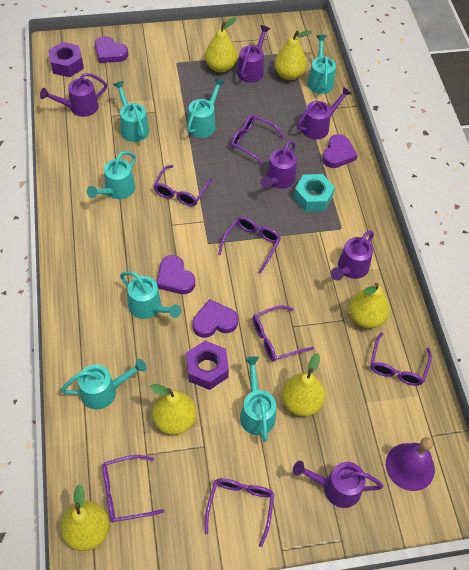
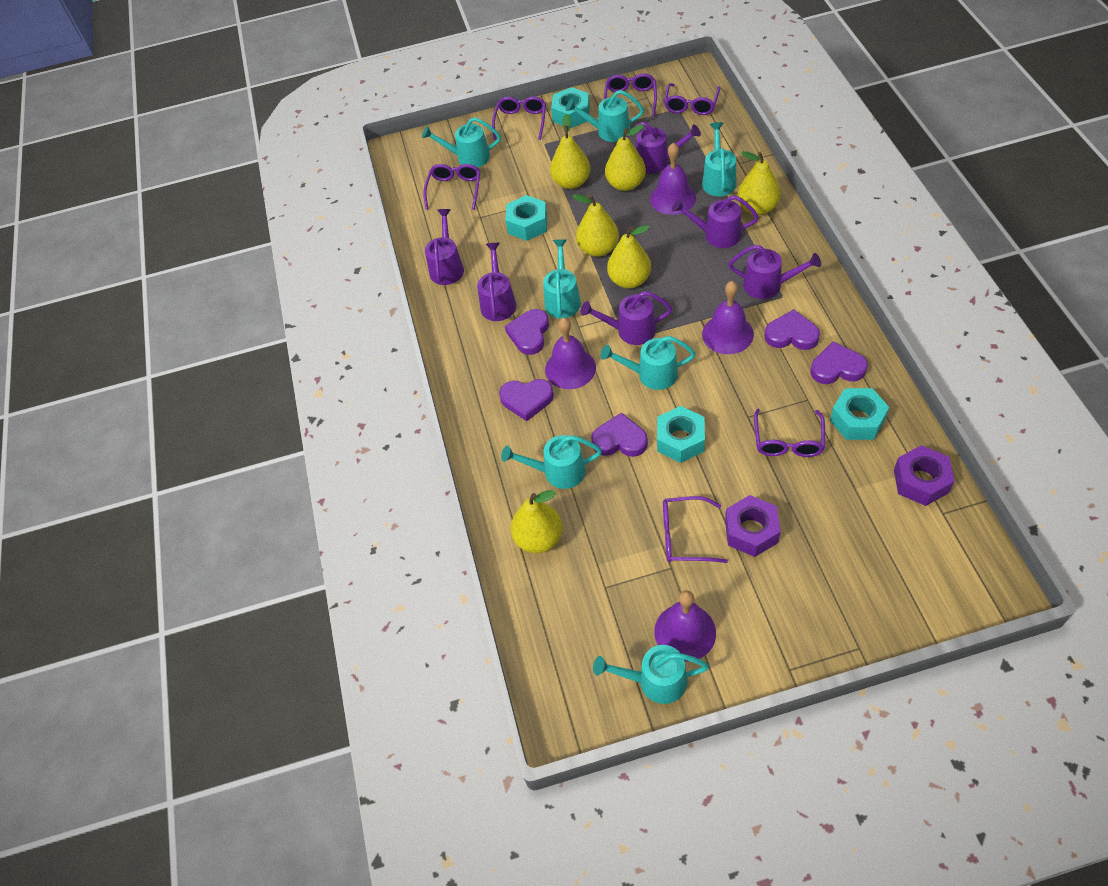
purple bell: 1 -> 4
purple glasses: 7 -> 6
purple heart: 4 -> 5
turquoise nut: 1 -> 4

